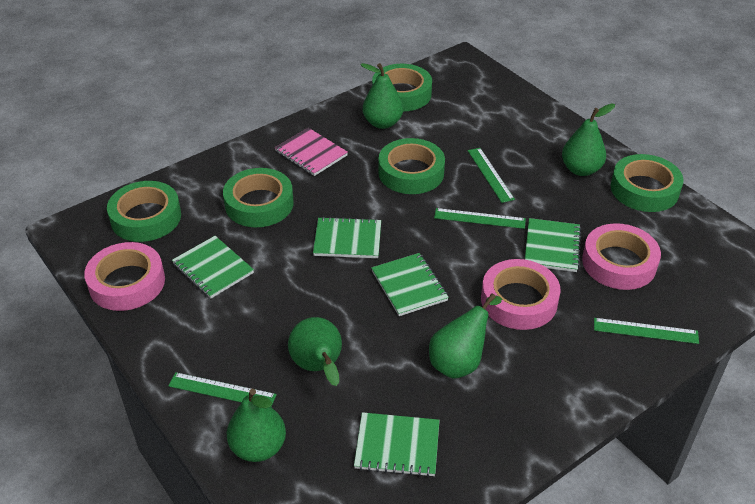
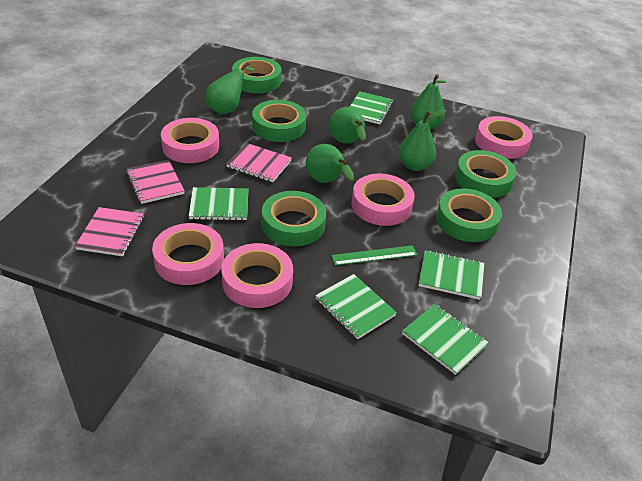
green ruler: 4 -> 1
pink notebook: 1 -> 3
pink tape: 3 -> 5

